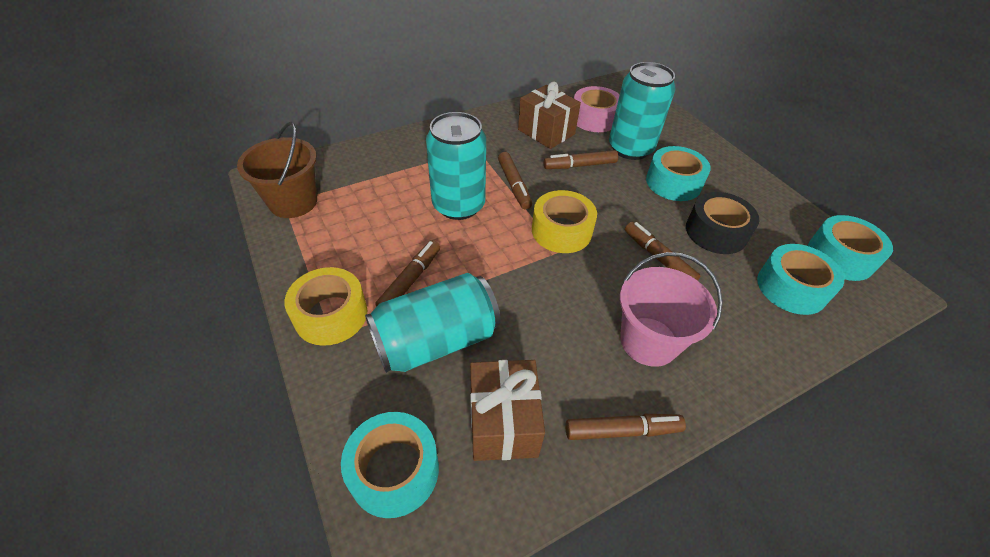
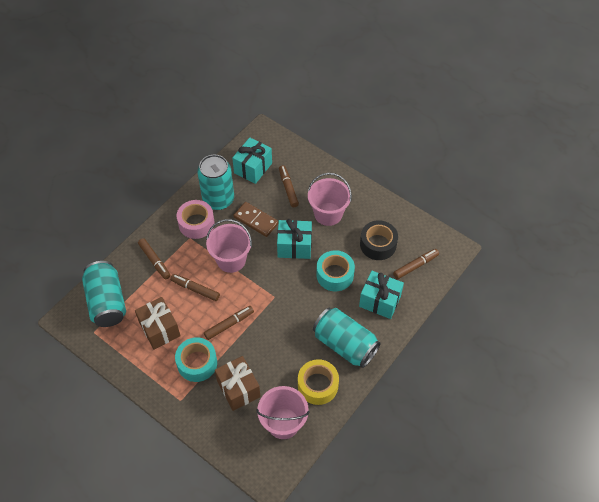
brown bucket: 1 -> 0
brown domino: 0 -> 1
pink bucket: 1 -> 3
turquoise gift: 0 -> 3
turquoise tape: 4 -> 2
yellow tape: 2 -> 1

